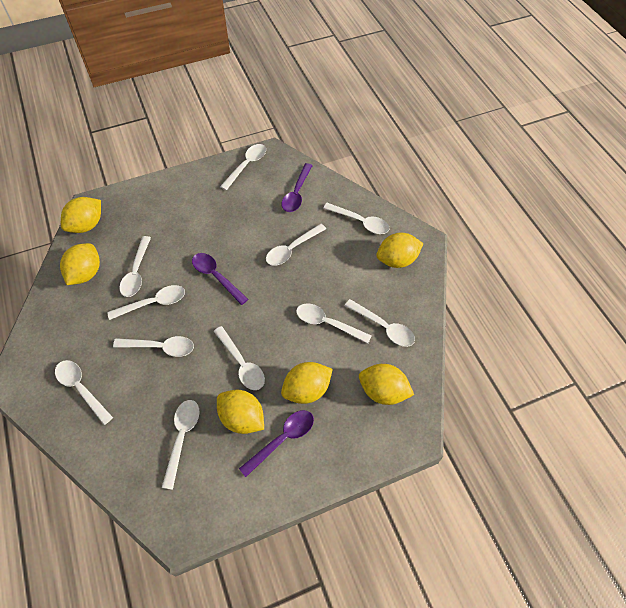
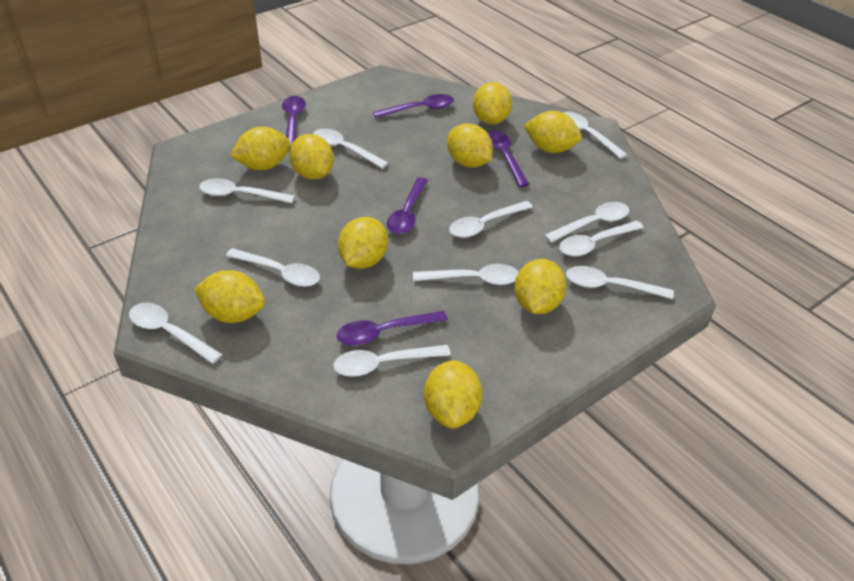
purple spoon: 3 -> 5
yellow lemon: 6 -> 9

